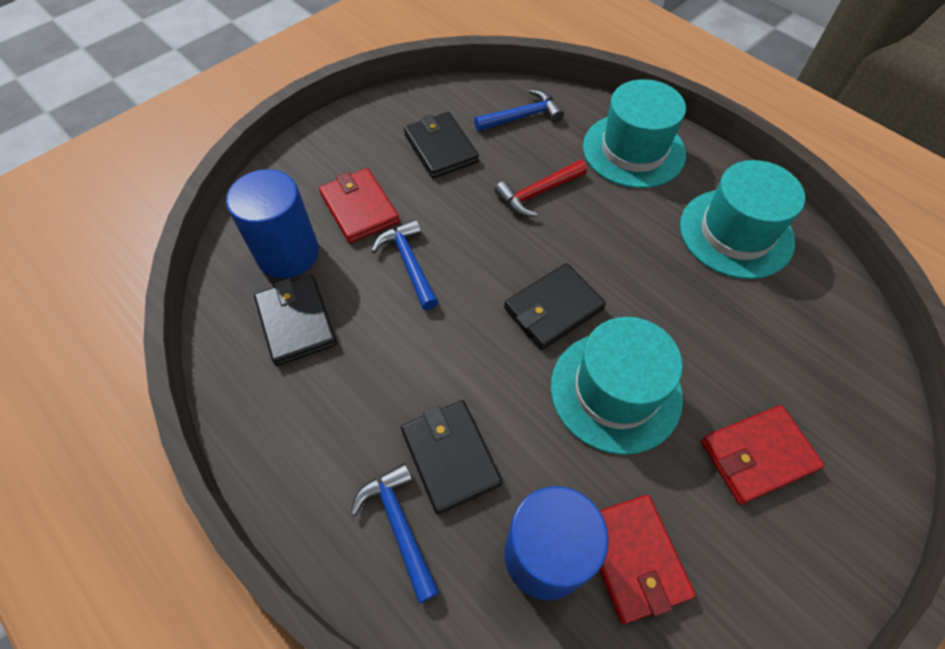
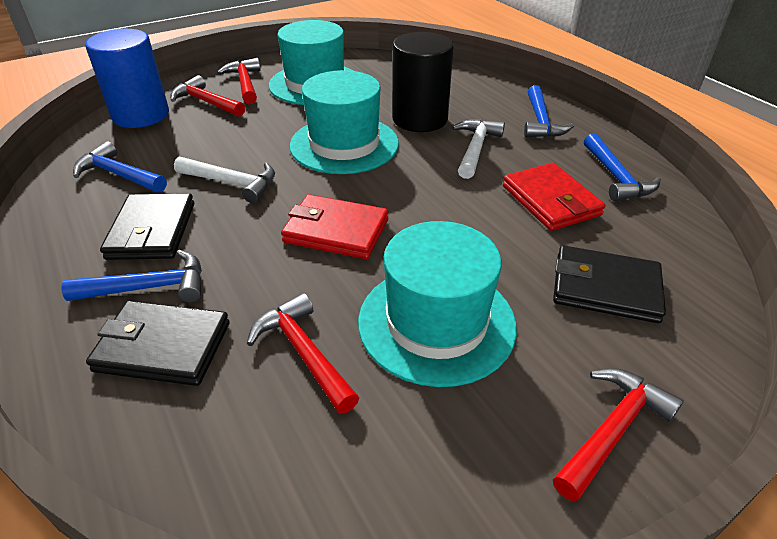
black cylinder: 0 -> 1
black wallet: 4 -> 3
blue cylinder: 2 -> 1
blue hammer: 3 -> 4
red hammer: 1 -> 4
red wallet: 3 -> 2
white hammer: 0 -> 2

